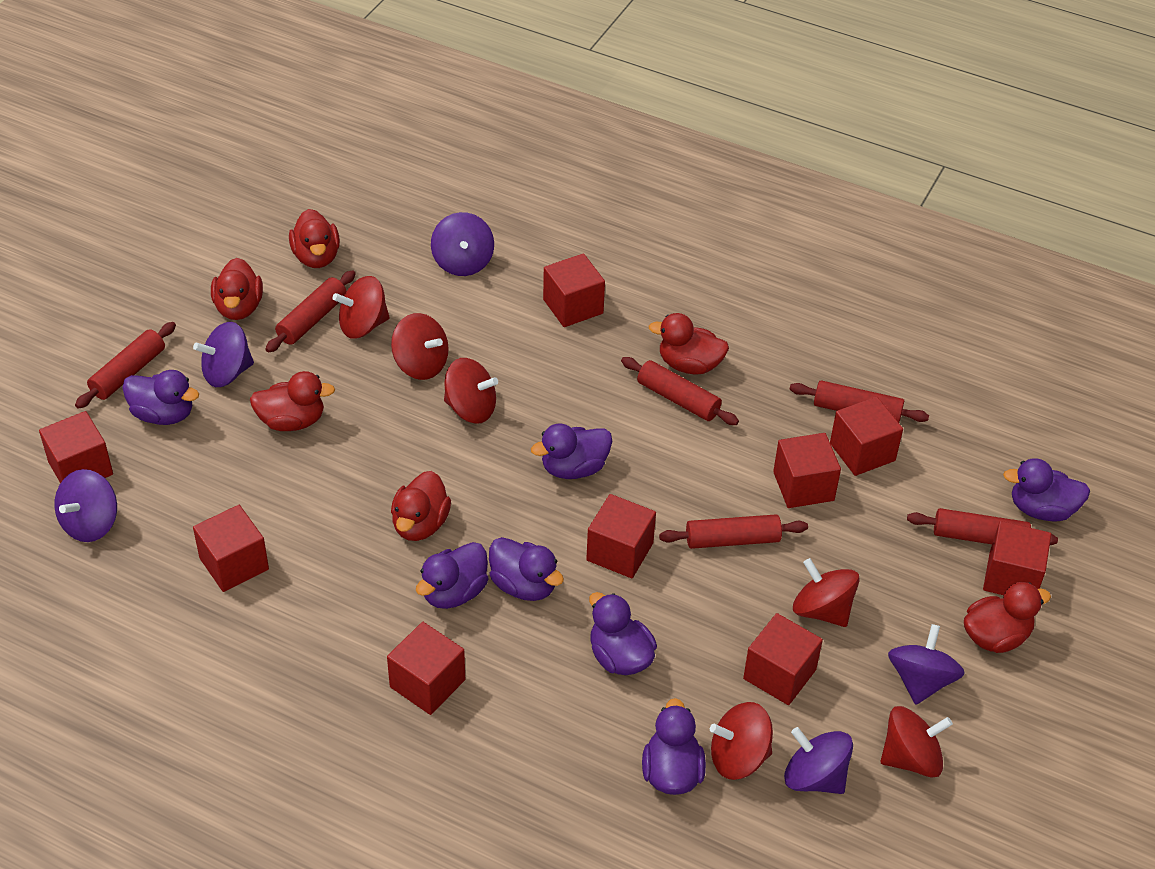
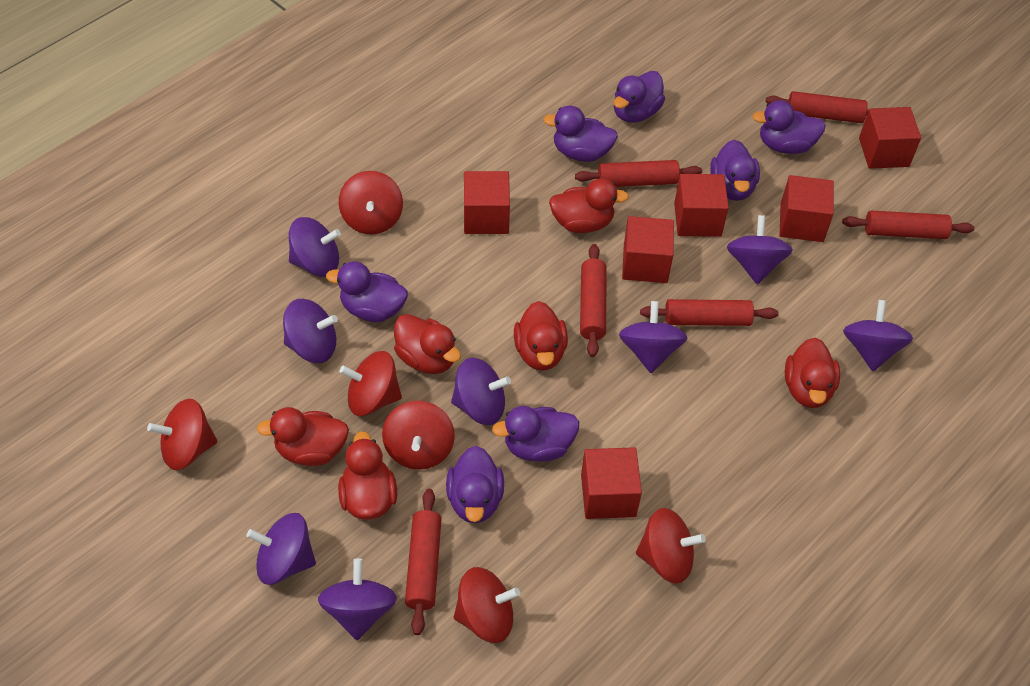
purple spinning top: 5 -> 8
red cube: 9 -> 6

